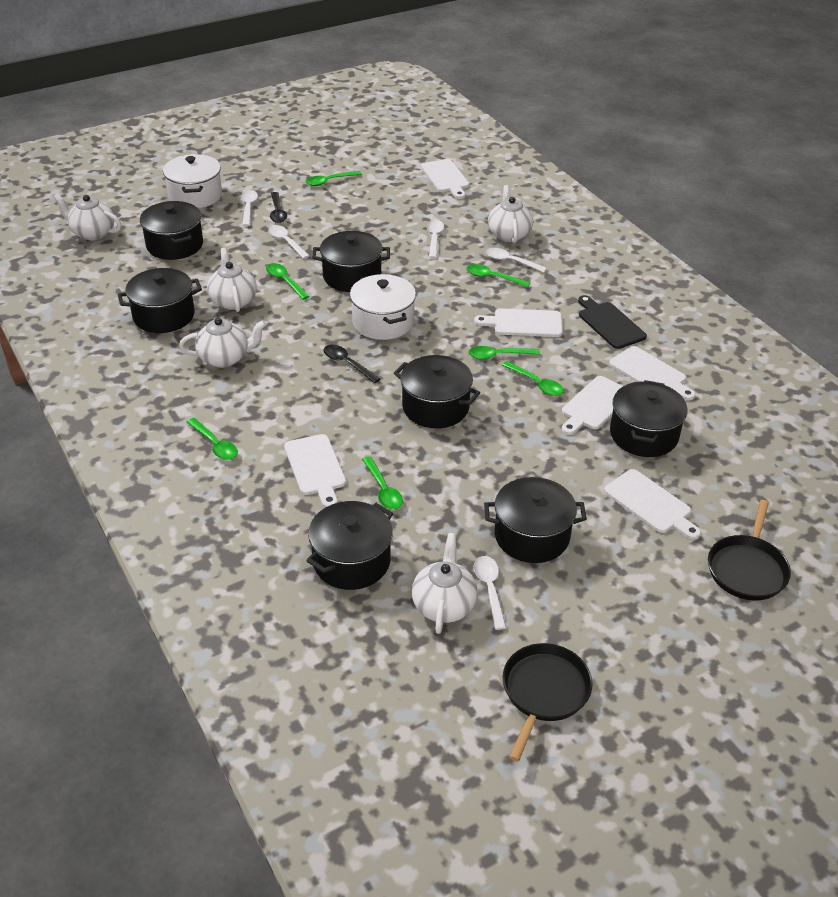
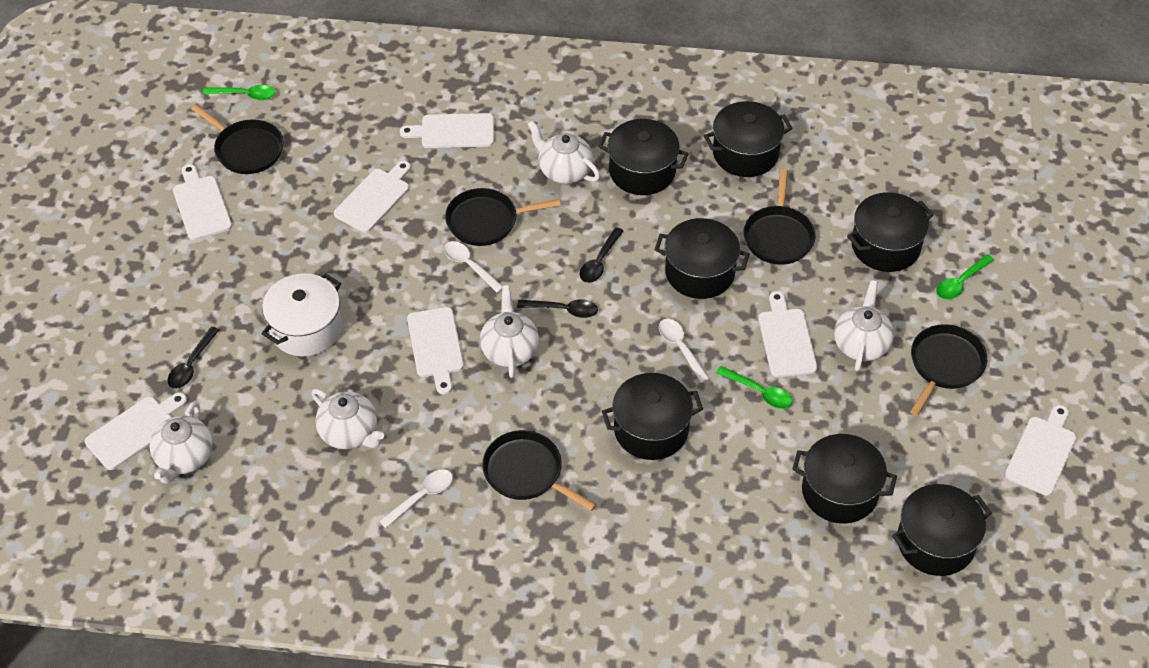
black cutting board: 1 -> 0
black pan: 2 -> 5
black spoon: 2 -> 3
green spoon: 7 -> 3
white cutting board: 6 -> 7
white pot: 2 -> 1
white spoon: 5 -> 3

